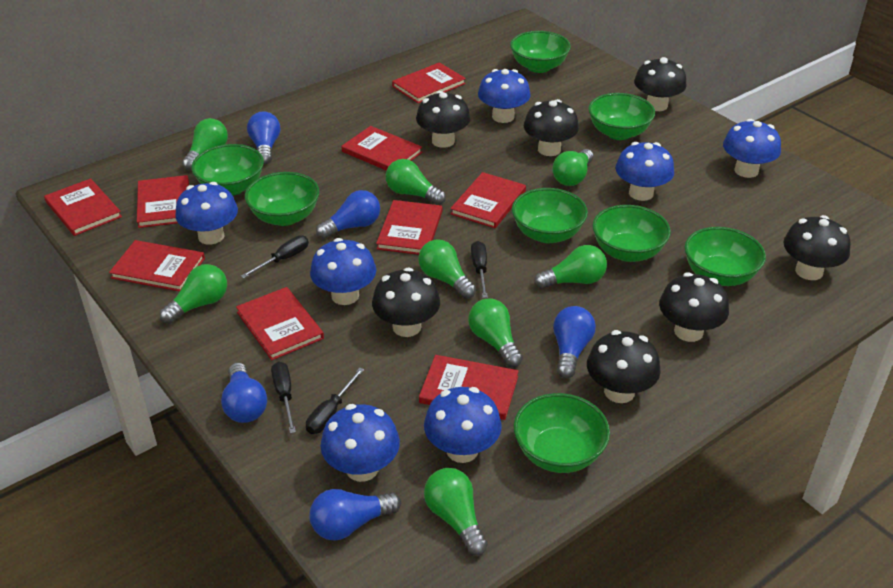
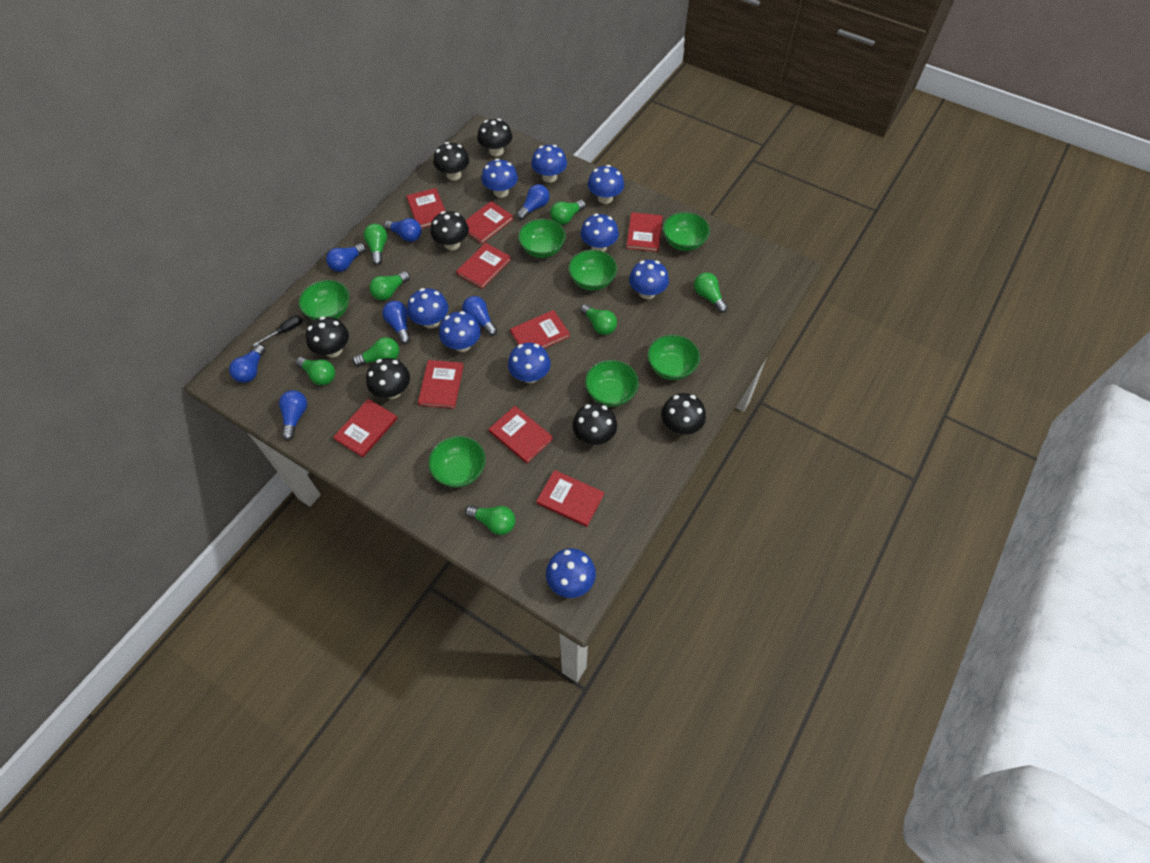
black screwdriver: 4 -> 1
blue light bulb: 5 -> 7
blue mushroom: 7 -> 9
green bowl: 8 -> 7

